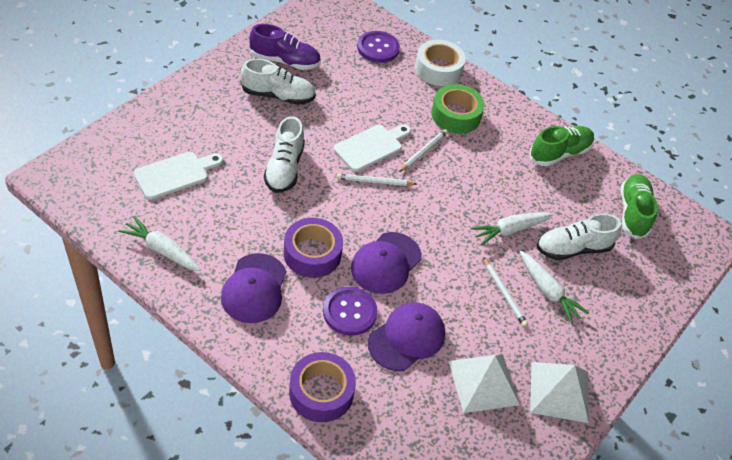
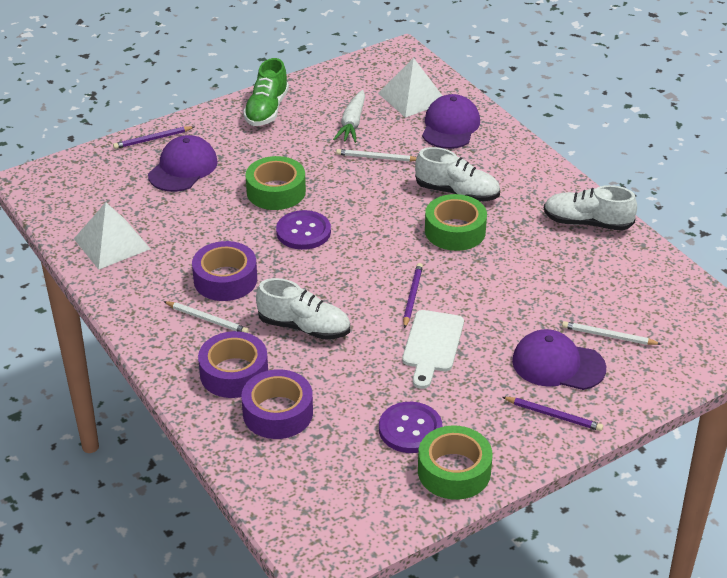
green shoe: 2 -> 1
green tape: 1 -> 3
purple pencil: 0 -> 3
purple shoe: 1 -> 0
purple tape: 2 -> 3
white carrot: 3 -> 1
white cutting board: 2 -> 1
white tape: 1 -> 0

